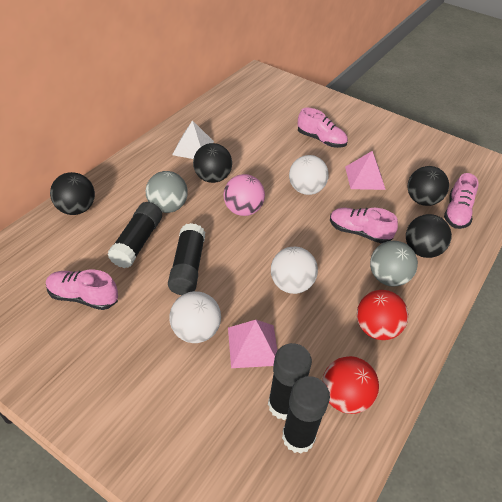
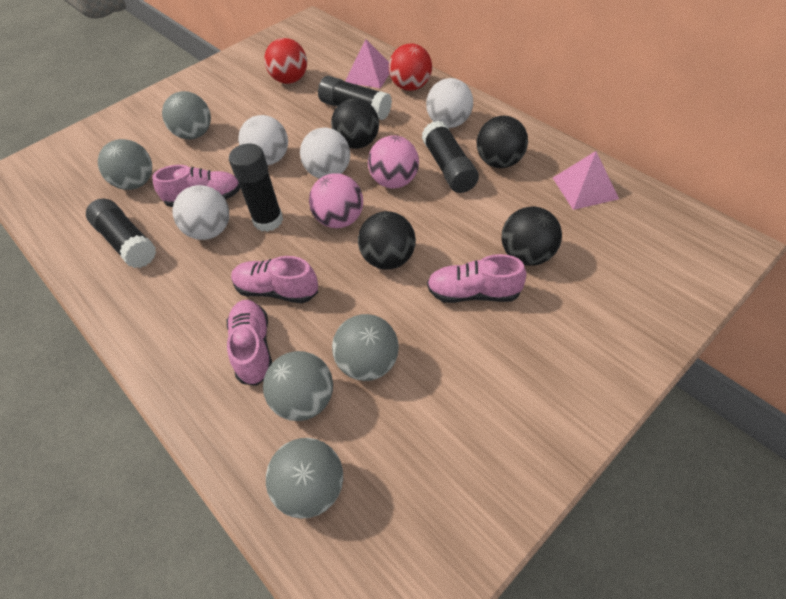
grey ball: 2 -> 5
pink ball: 1 -> 2
white ball: 3 -> 4
white pyramid: 1 -> 0

